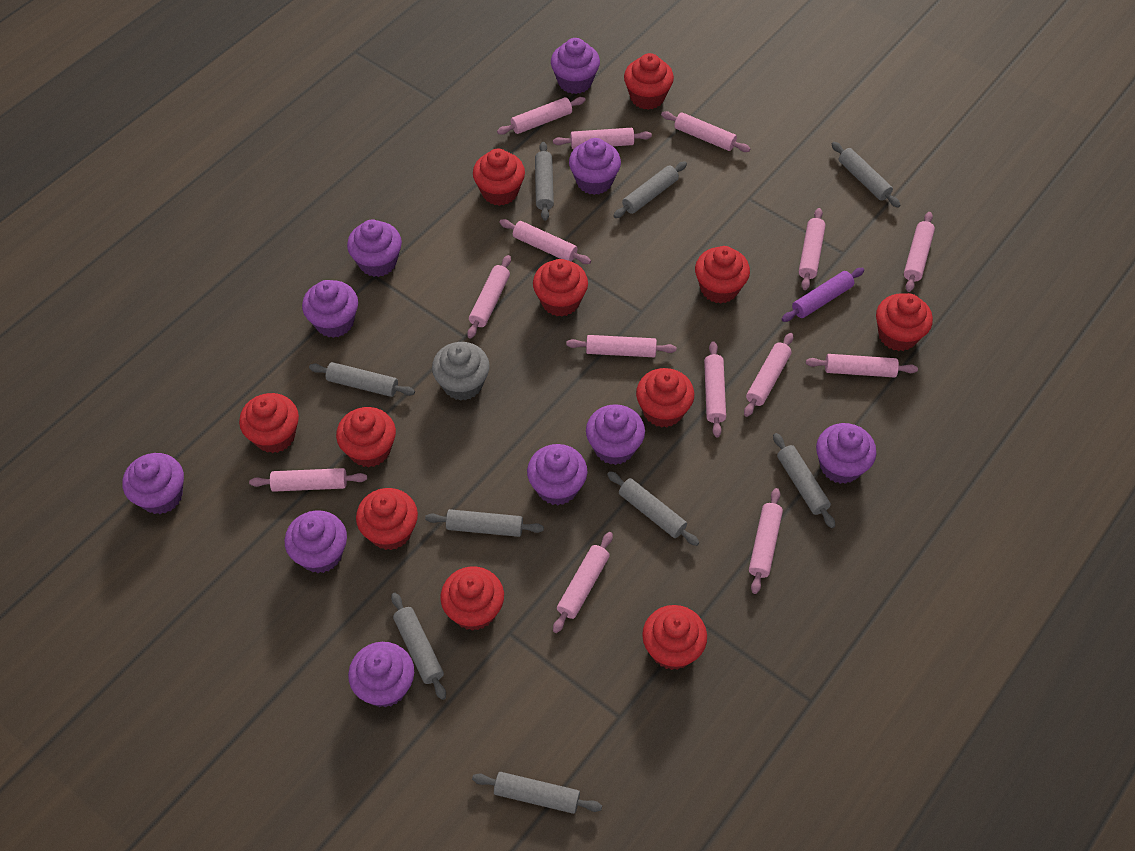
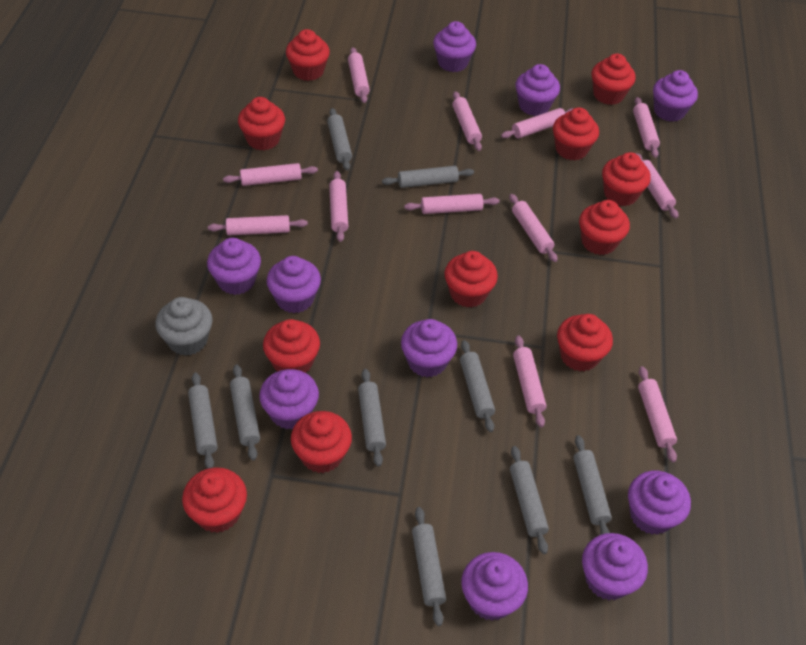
pink rolling pin: 14 -> 12
purple rolling pin: 1 -> 0

